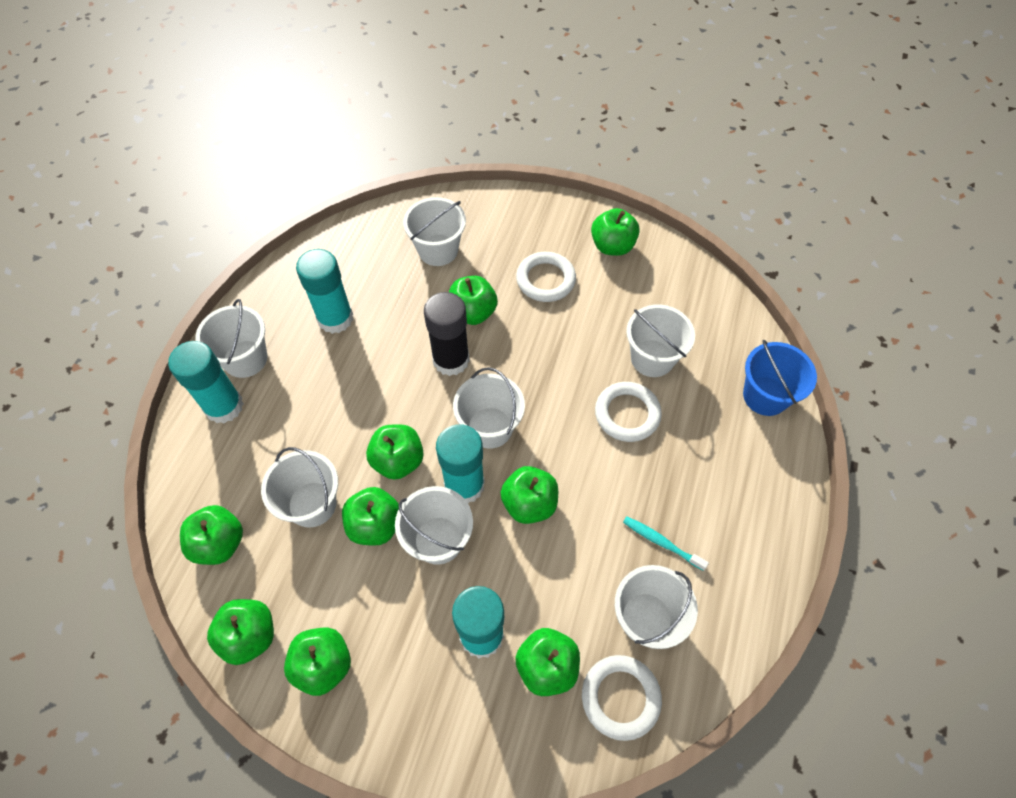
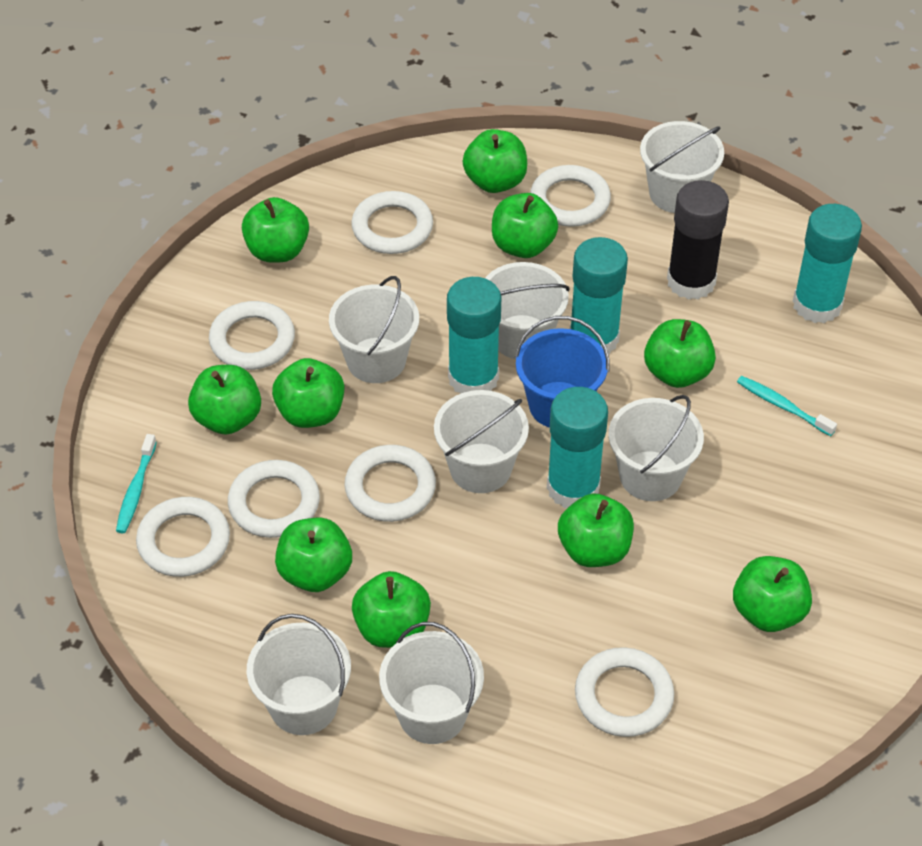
green apple: 9 -> 10
turquoise toothbrush: 1 -> 2
white ring: 3 -> 7

